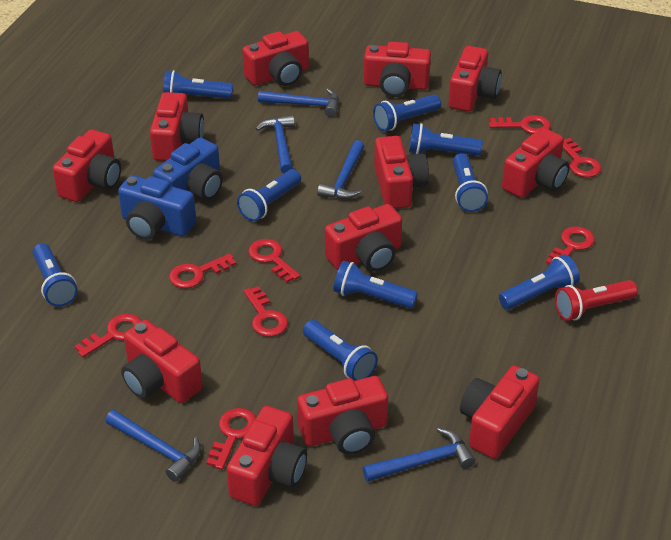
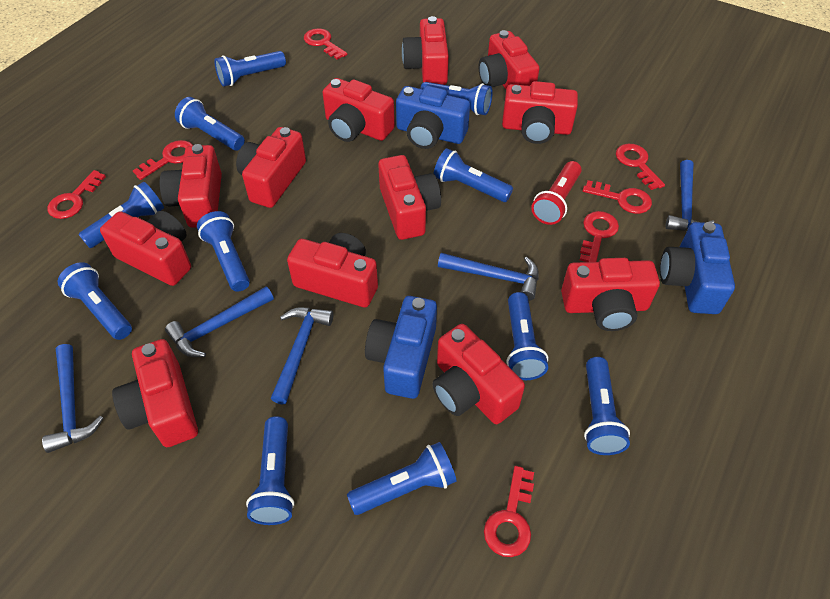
blue camera: 2 -> 3
blue flashlight: 9 -> 11
red key: 8 -> 7

